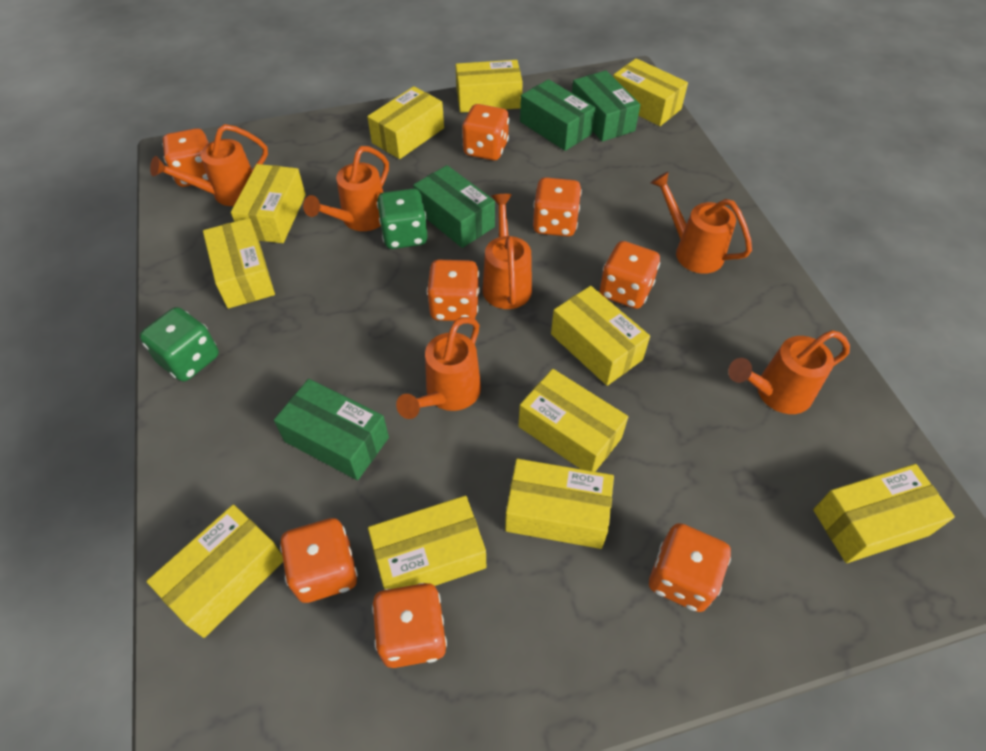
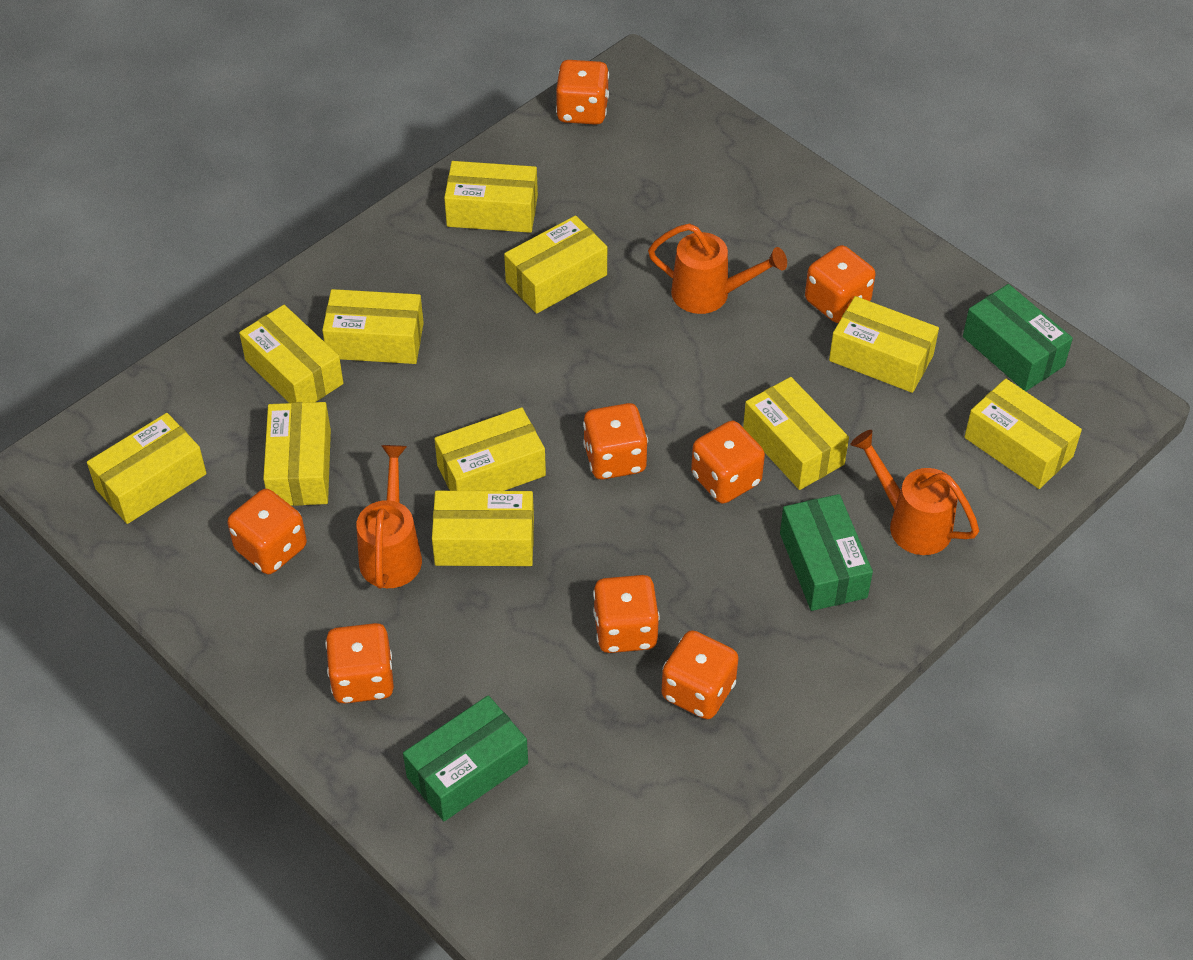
green box: 4 -> 3
green dice: 2 -> 0
orange watering can: 6 -> 3

